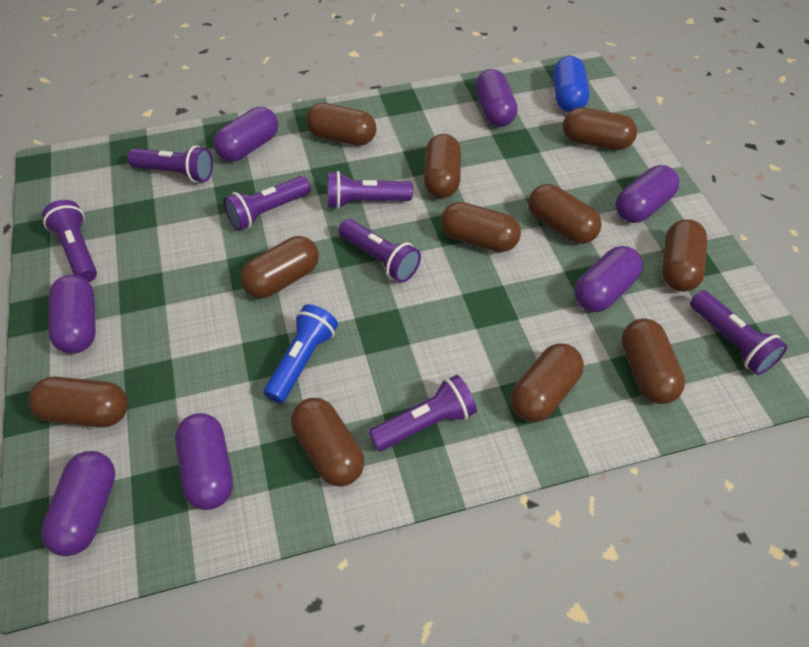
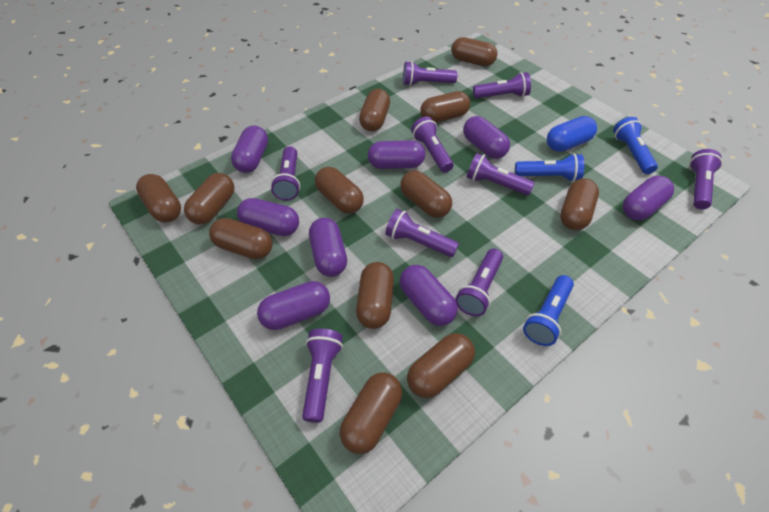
blue flashlight: 1 -> 3
brown capsule: 11 -> 12
purple capsule: 7 -> 8
purple flashlight: 7 -> 9

